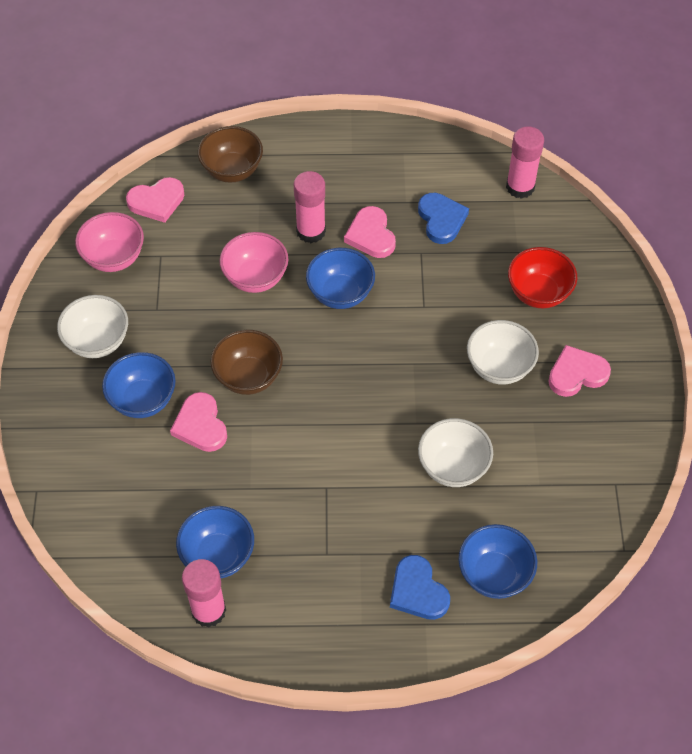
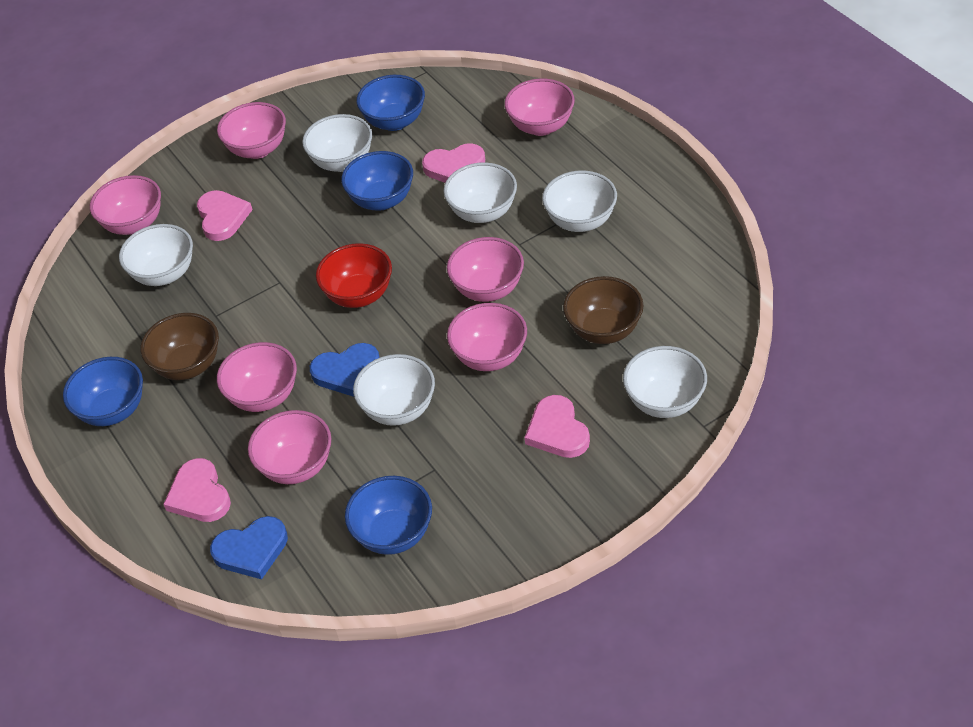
pink bowl: 2 -> 7
pink glue stick: 3 -> 0
white bowl: 3 -> 6

